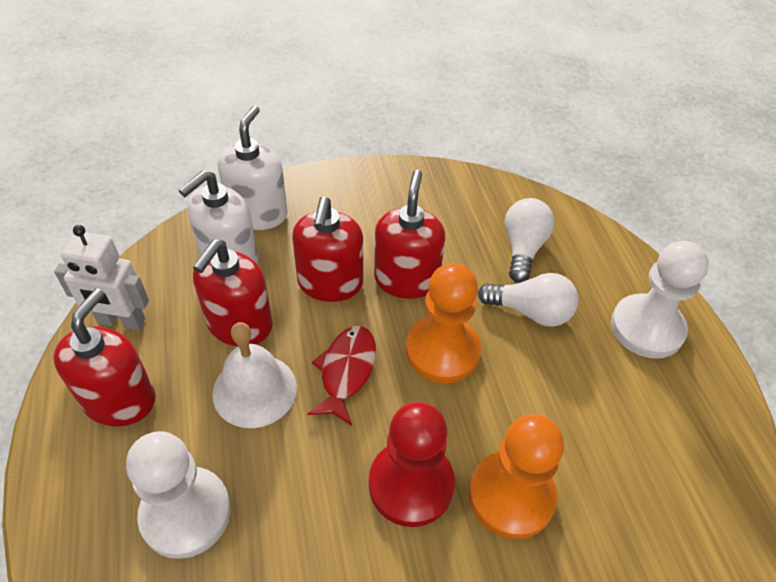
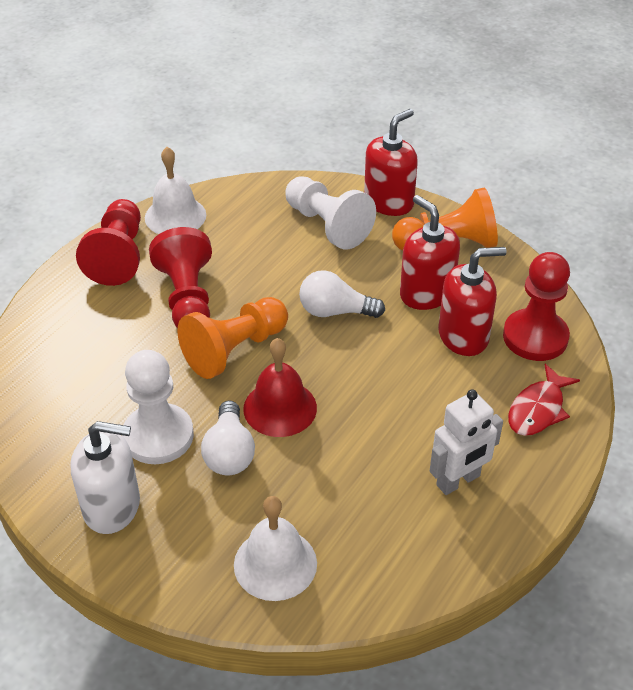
red bell: 0 -> 1
red pawn: 1 -> 3
red soap dispenser: 4 -> 3
white bell: 1 -> 2
white soap dispenser: 2 -> 1

